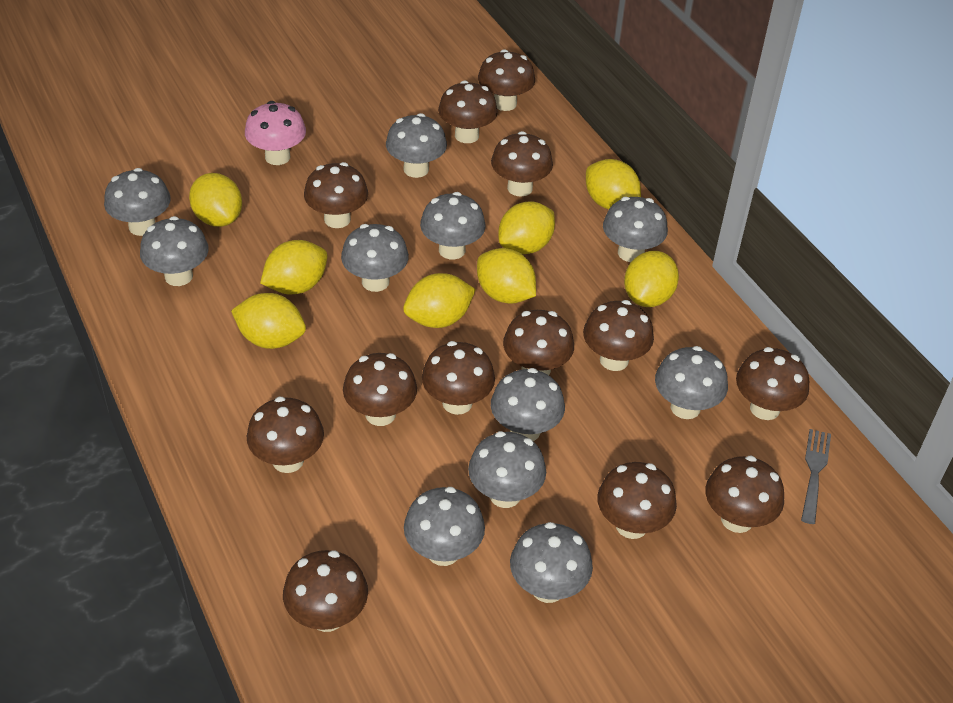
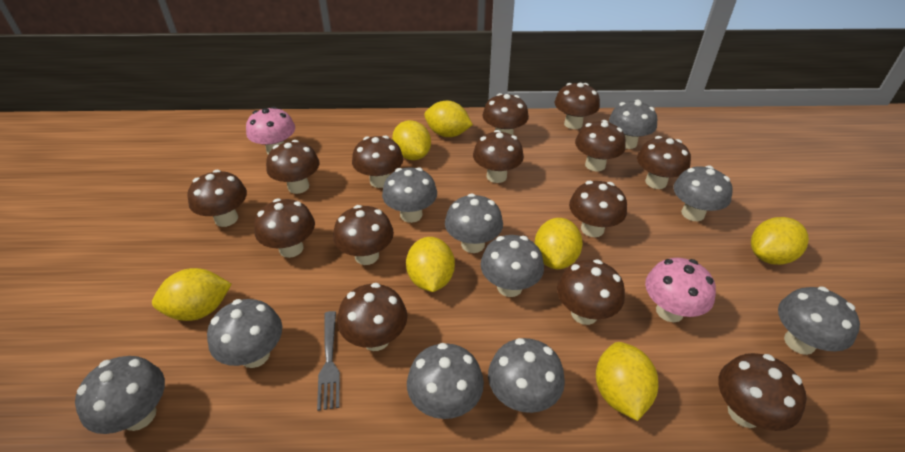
brown mushroom: 13 -> 14
grey mushroom: 11 -> 10
pink mushroom: 1 -> 2
yellow lemon: 8 -> 7

